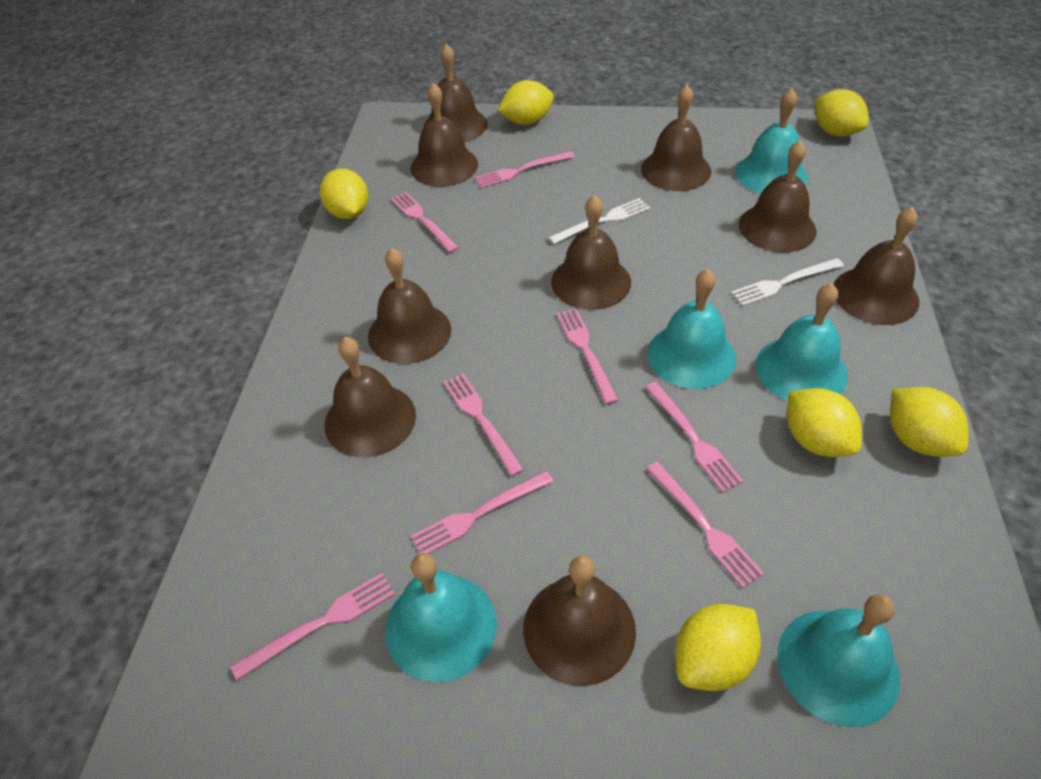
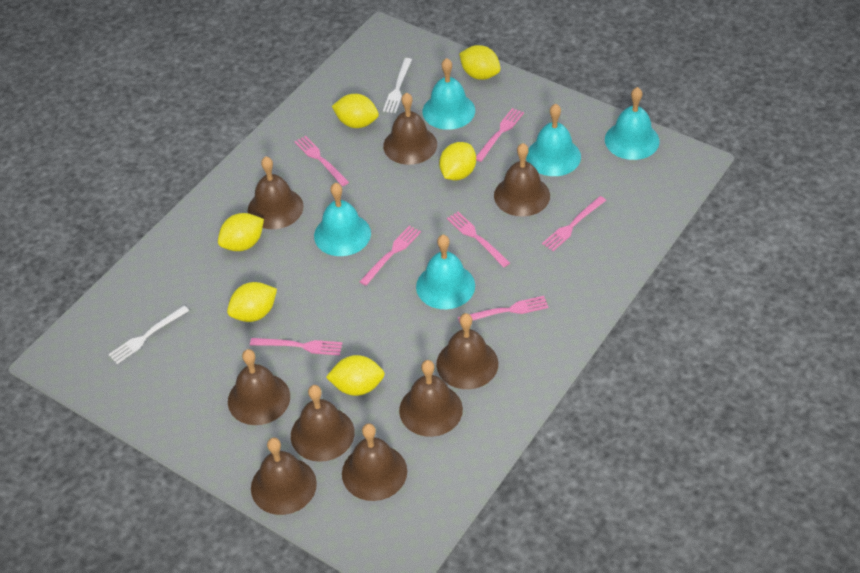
pink fork: 8 -> 7

